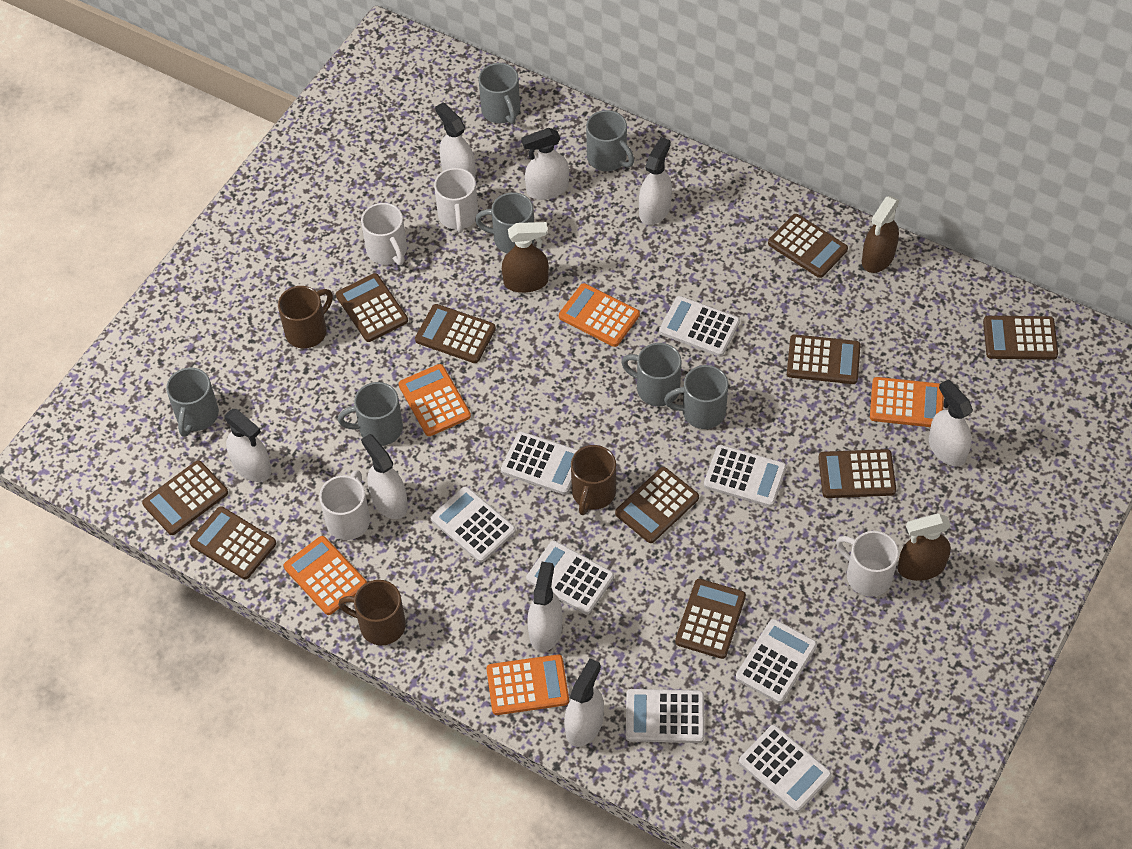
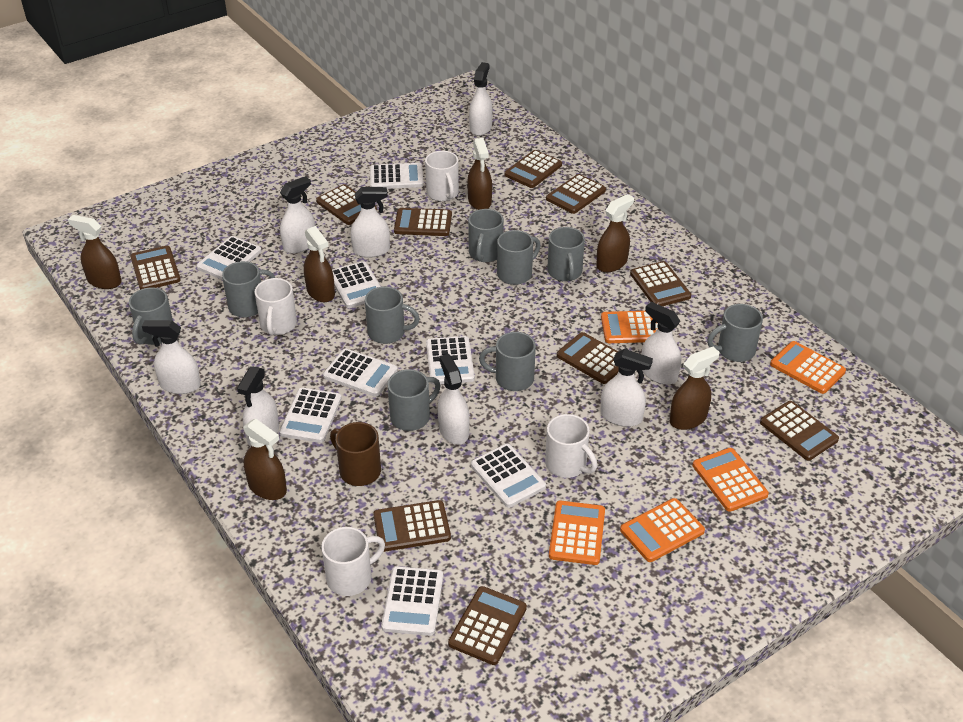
brown mug: 3 -> 1
brown spray bottle: 3 -> 6
grey mug: 7 -> 9

